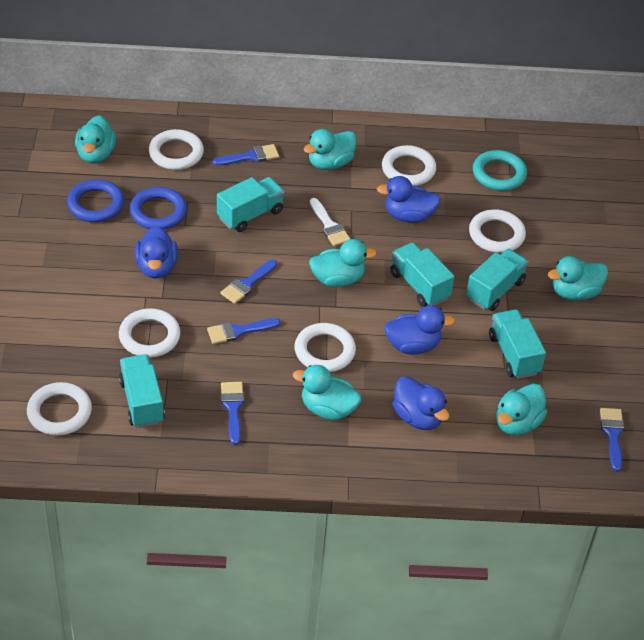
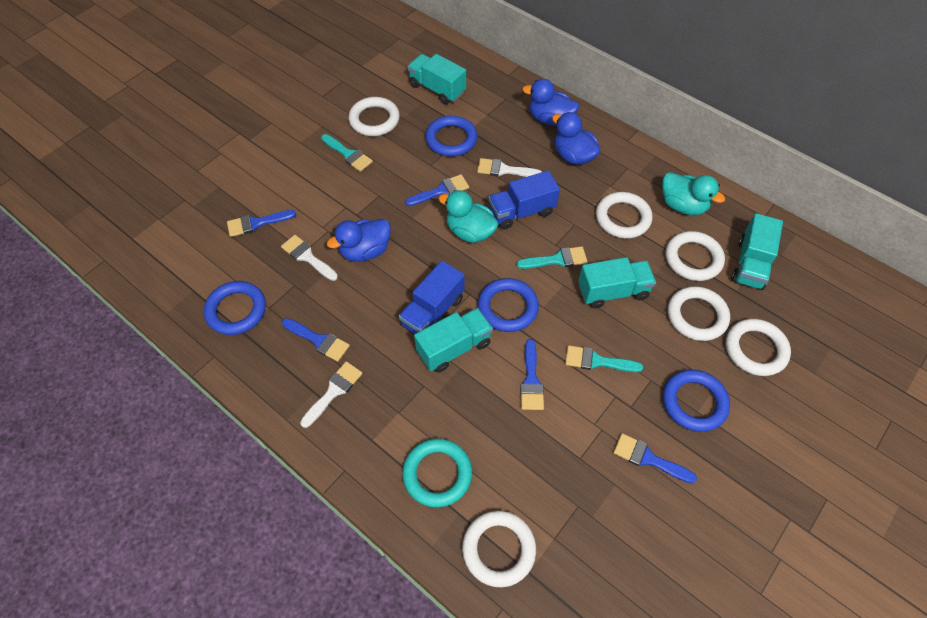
blue duck: 4 -> 3
blue ring: 2 -> 4
blue truck: 0 -> 2
turquoise brush: 0 -> 3
turquoise duck: 6 -> 2
turquoise truck: 5 -> 4
white brush: 1 -> 3

